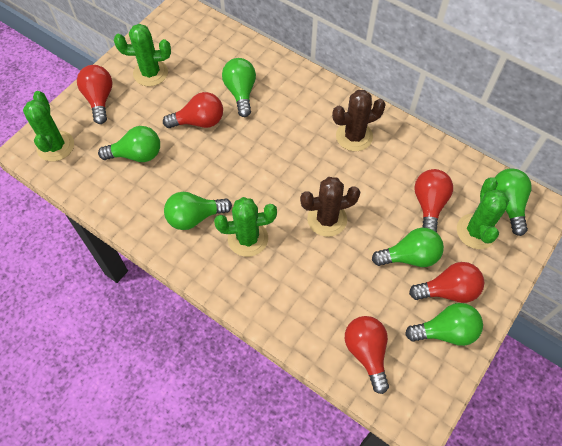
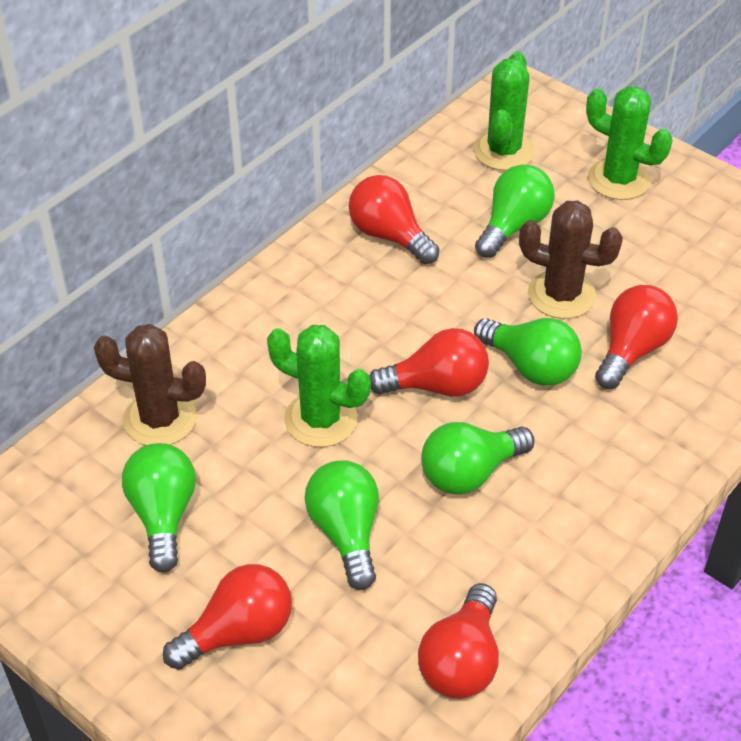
green cactus: 4 -> 3
green light bulb: 6 -> 5

